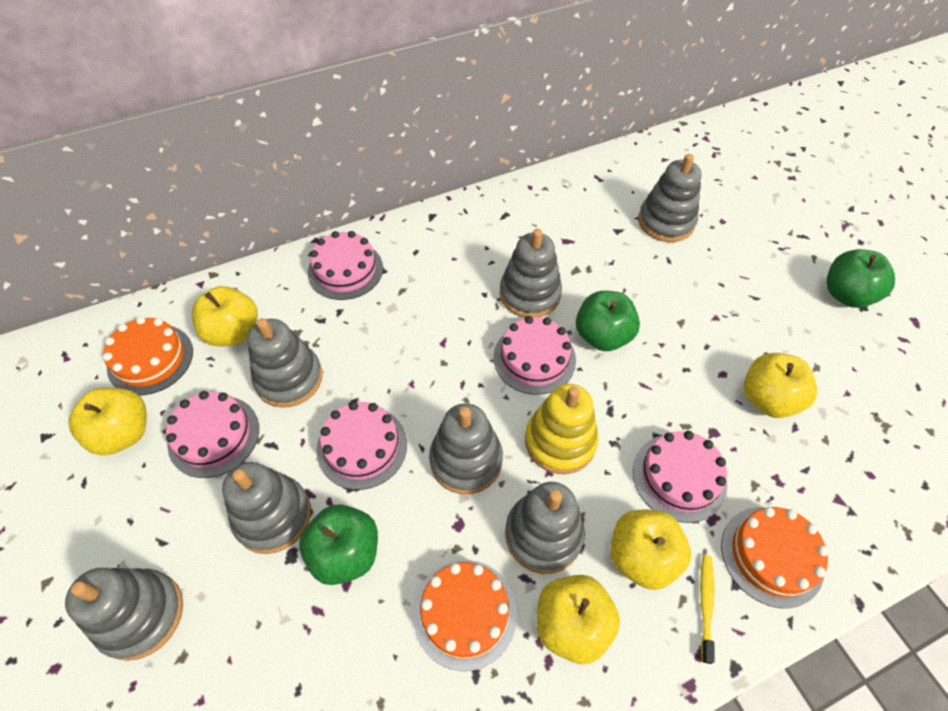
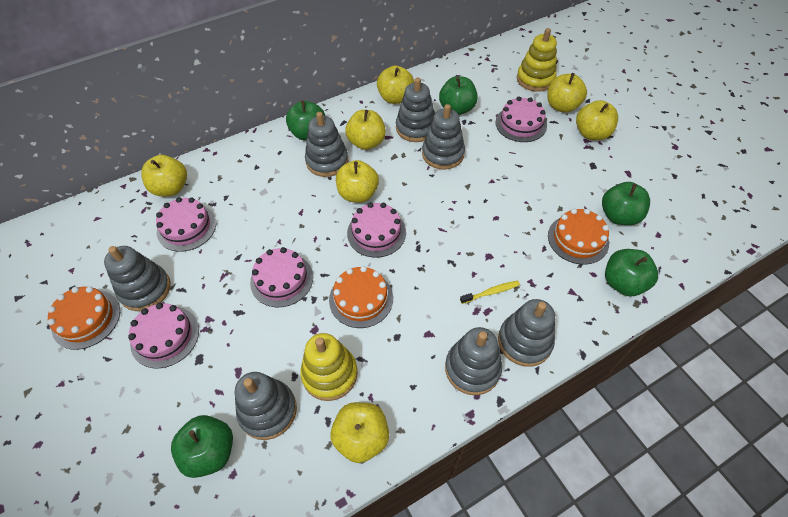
green apple: 3 -> 5
yellow apple: 5 -> 7
yellow stacking toy: 1 -> 2

